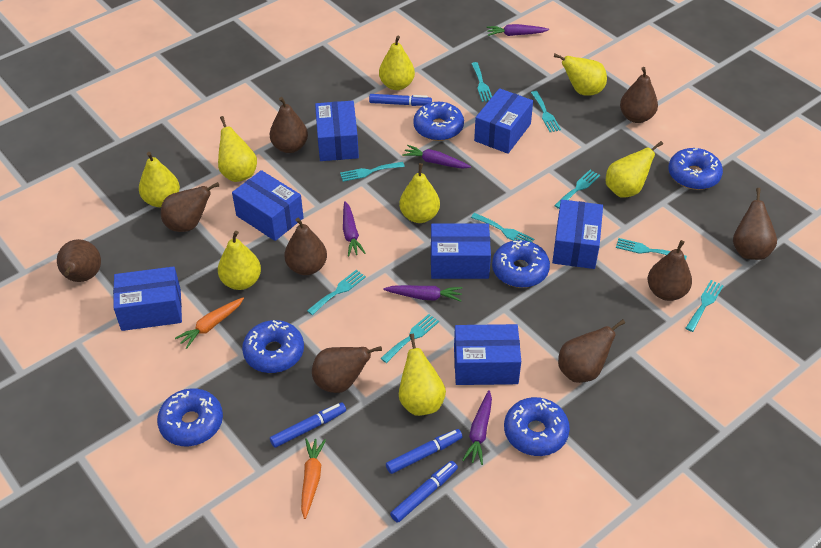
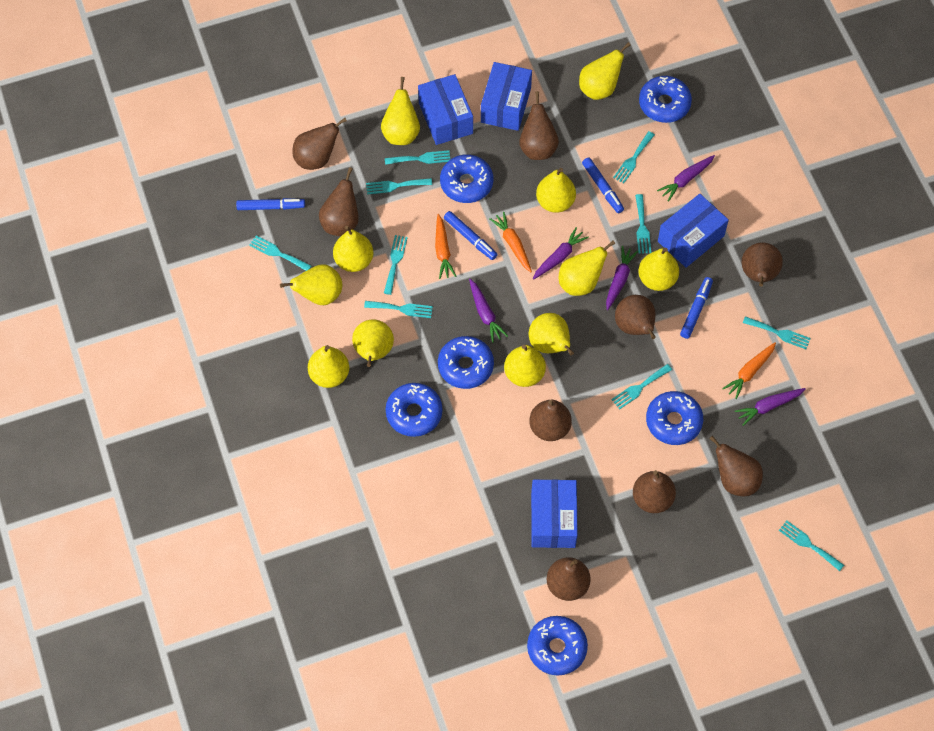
blue box: 7 -> 4
orange carrot: 2 -> 3
turquoise fork: 9 -> 10
yellow pear: 8 -> 11

